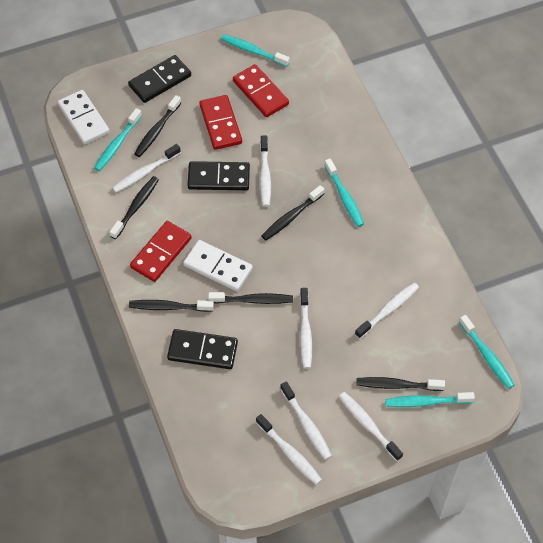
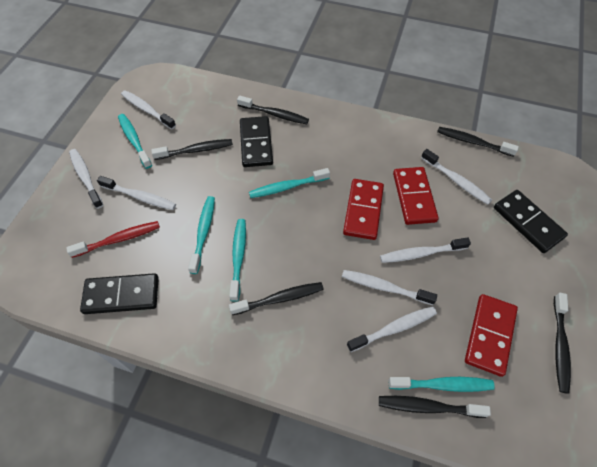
red toothbrush: 0 -> 1
white domino: 2 -> 0

